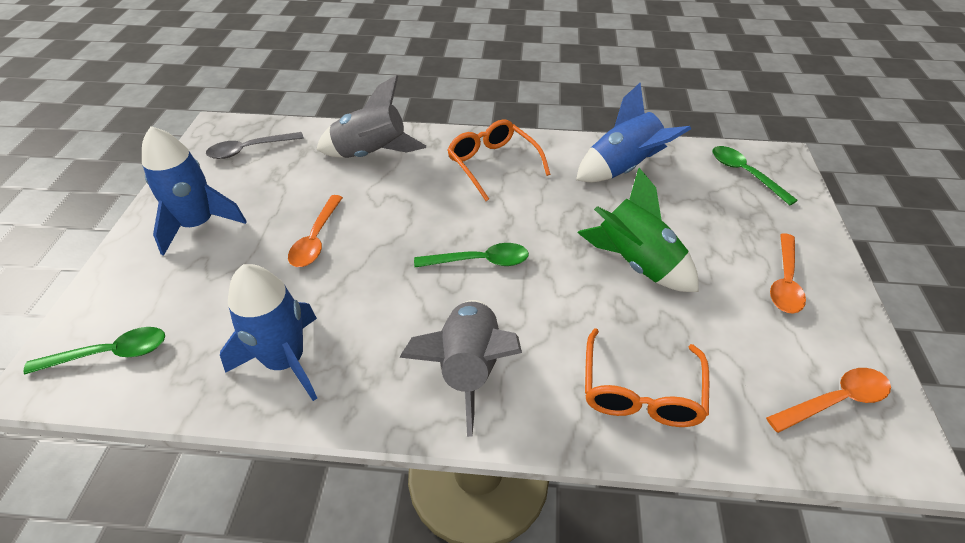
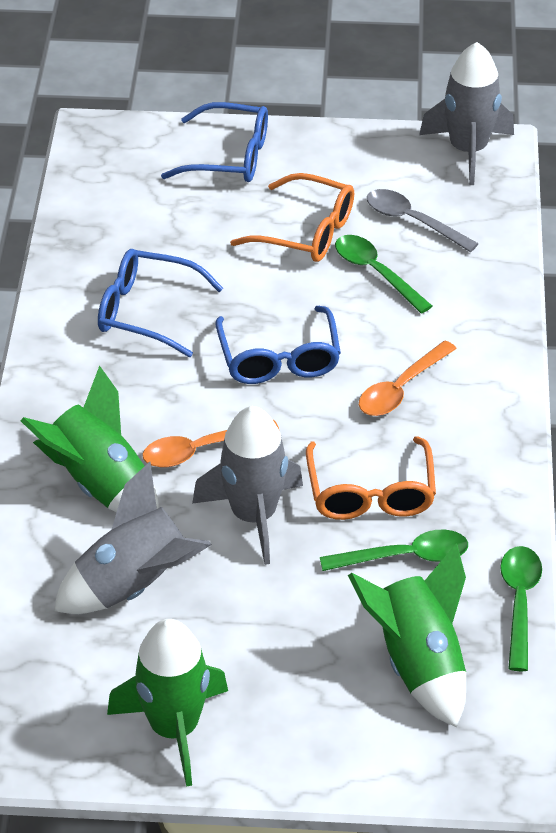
blue glasses: 0 -> 3
blue rocket: 3 -> 0
green rocket: 1 -> 3
grey rocket: 2 -> 3
orange spoon: 3 -> 2

